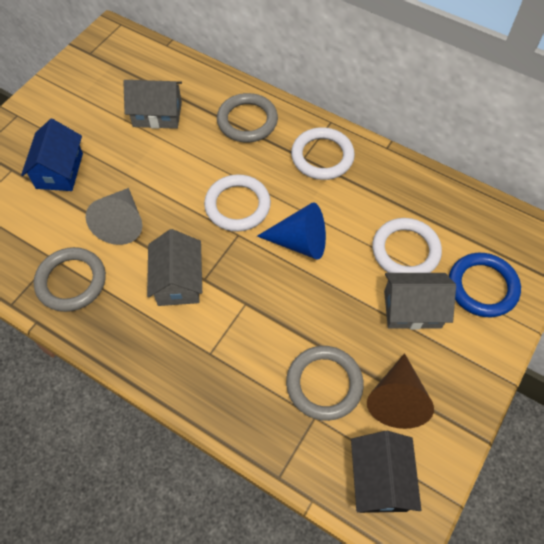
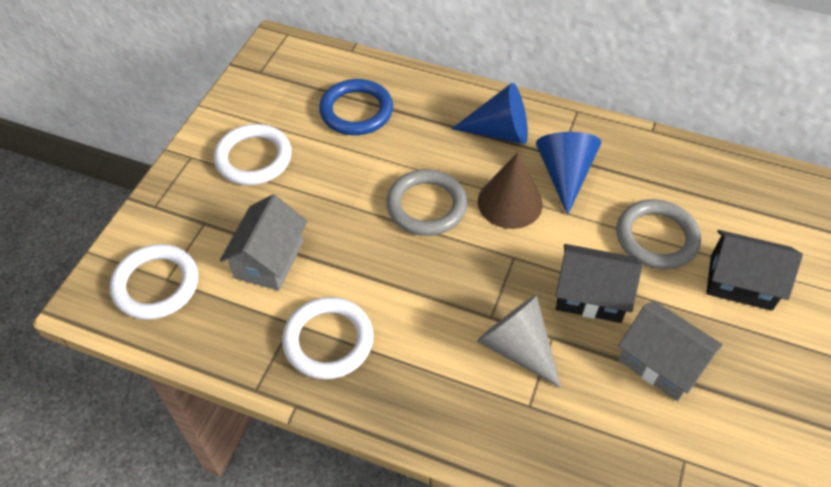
black house: 1 -> 2
blue cone: 1 -> 2
blue house: 1 -> 0
grey house: 3 -> 2
grey ring: 3 -> 2

